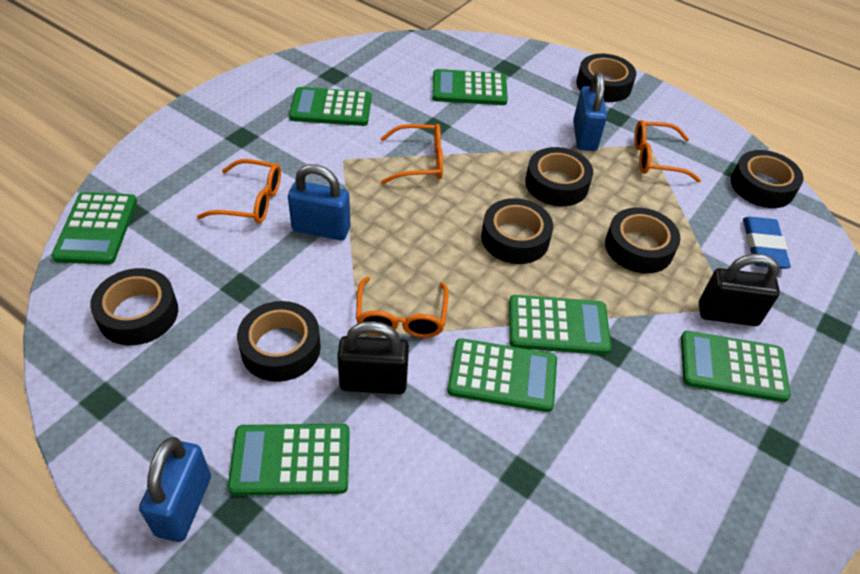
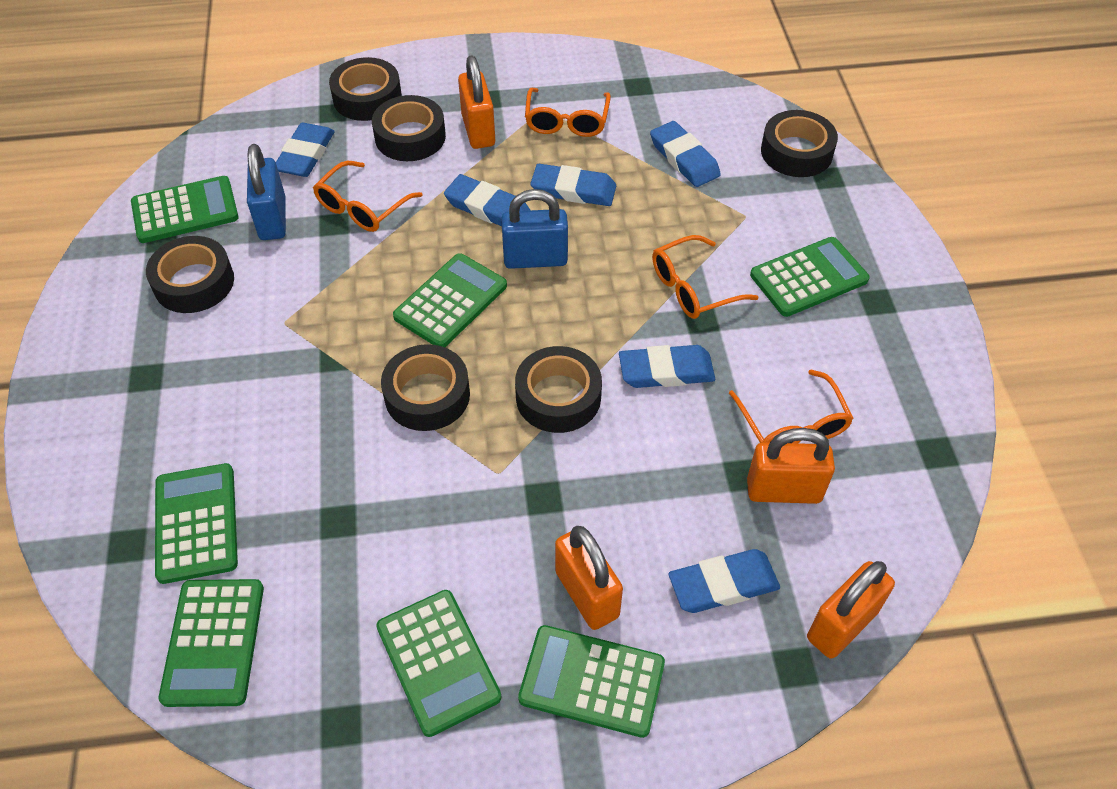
black padlock: 2 -> 0
black tape: 7 -> 6
blue eraser: 1 -> 6
blue padlock: 3 -> 2
orange padlock: 0 -> 4

